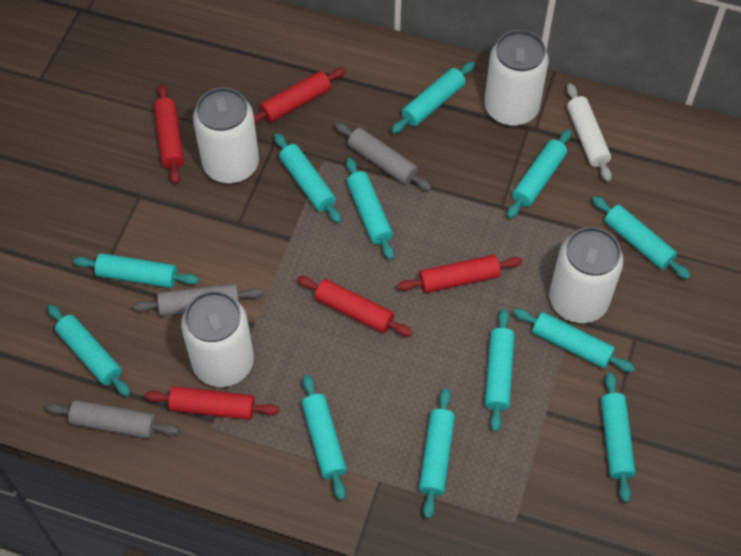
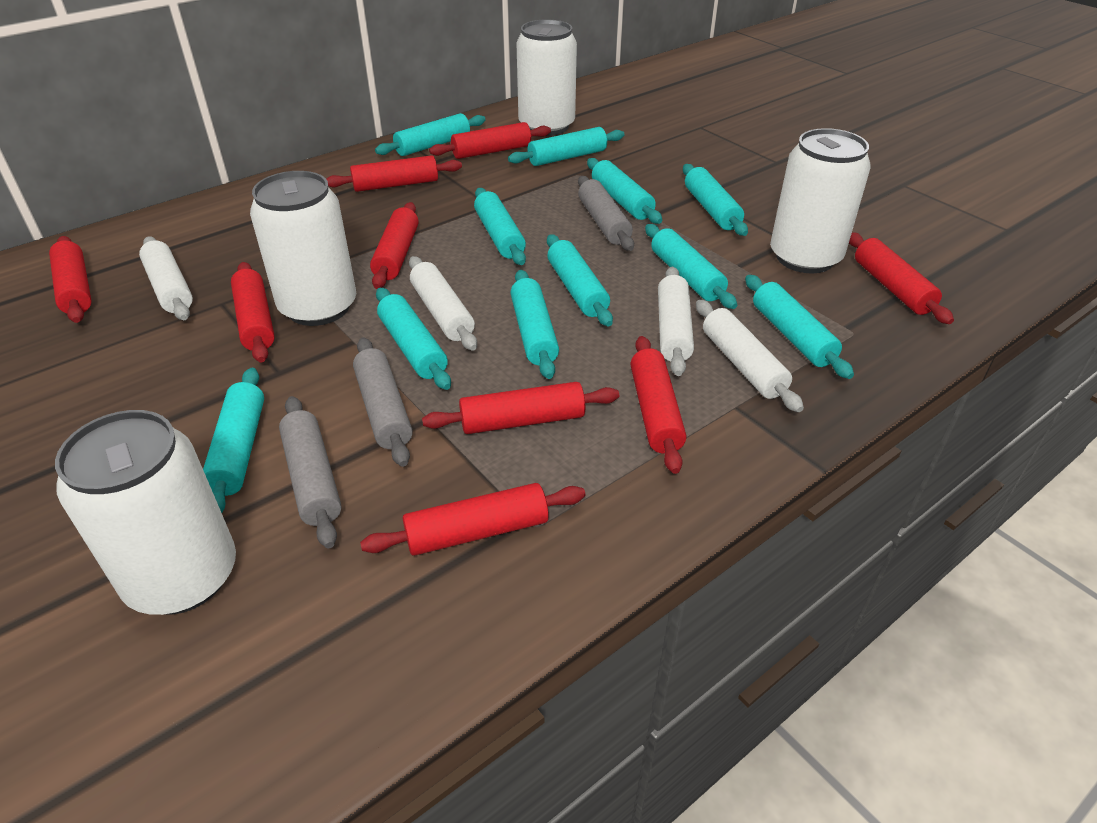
red rolling pin: 5 -> 9
turquoise rolling pin: 12 -> 11
white rolling pin: 1 -> 4

